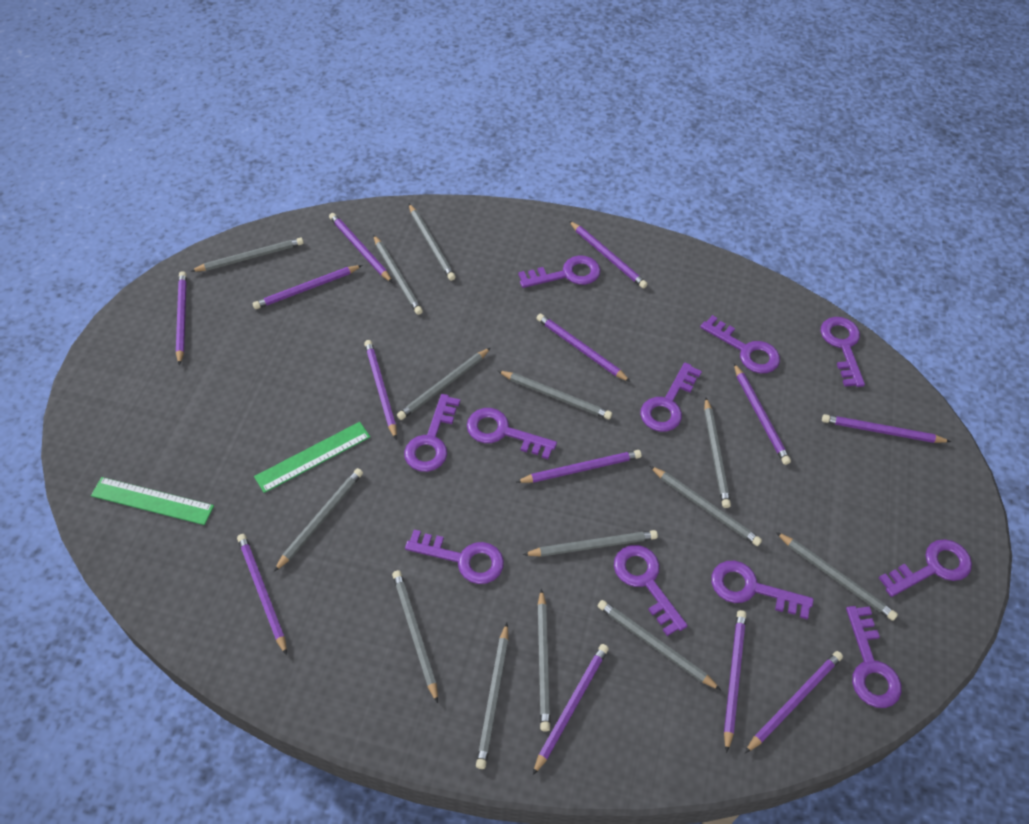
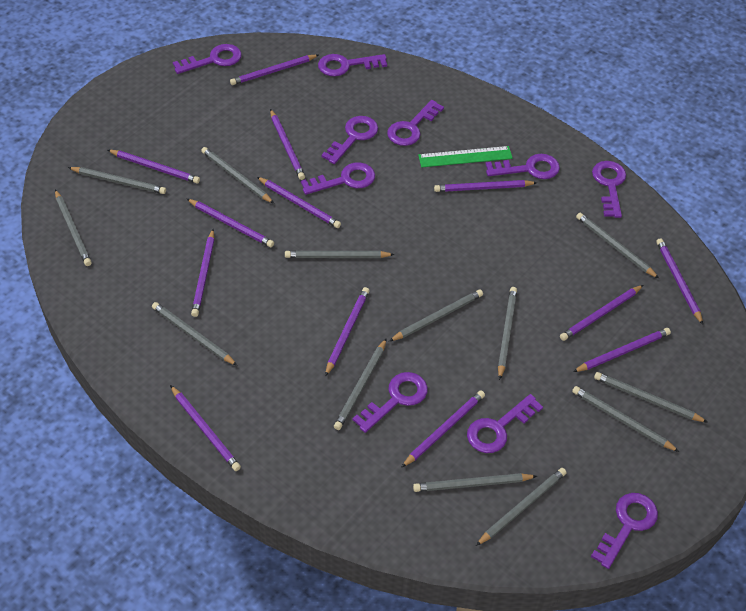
green ruler: 2 -> 1
grey pencil: 14 -> 13
purple key: 11 -> 10

